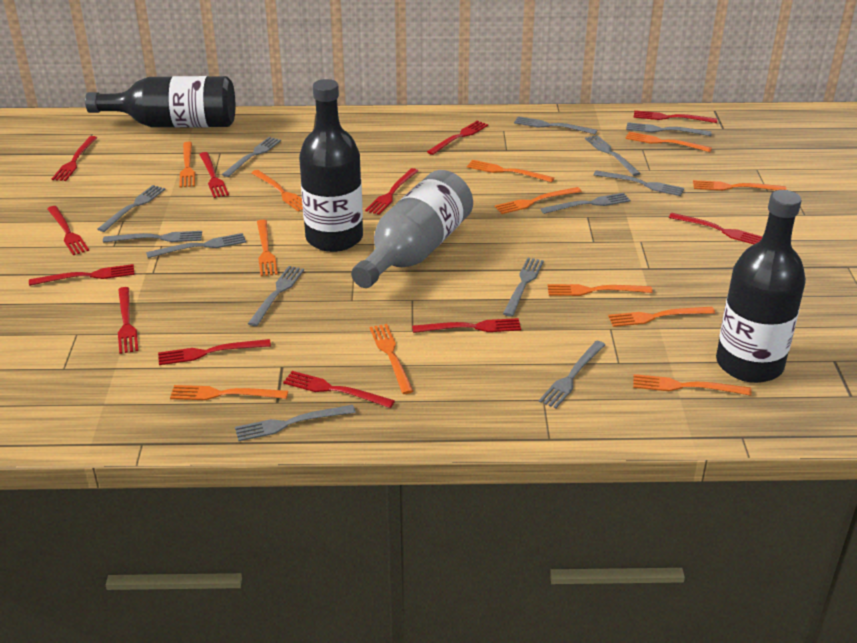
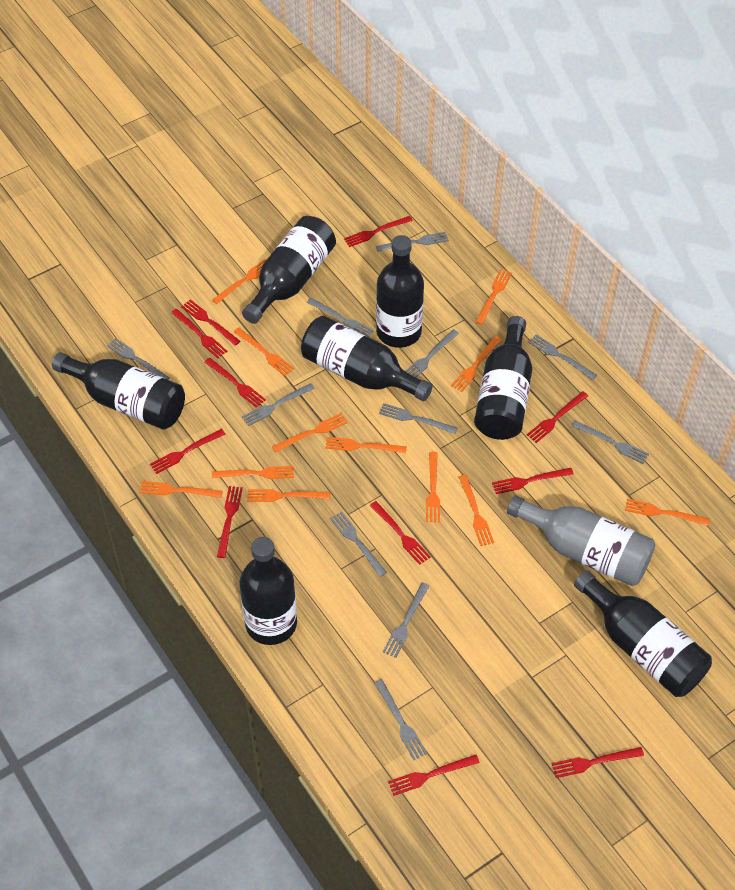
black bottle: 3 -> 7
grey fork: 13 -> 11
red fork: 12 -> 11

